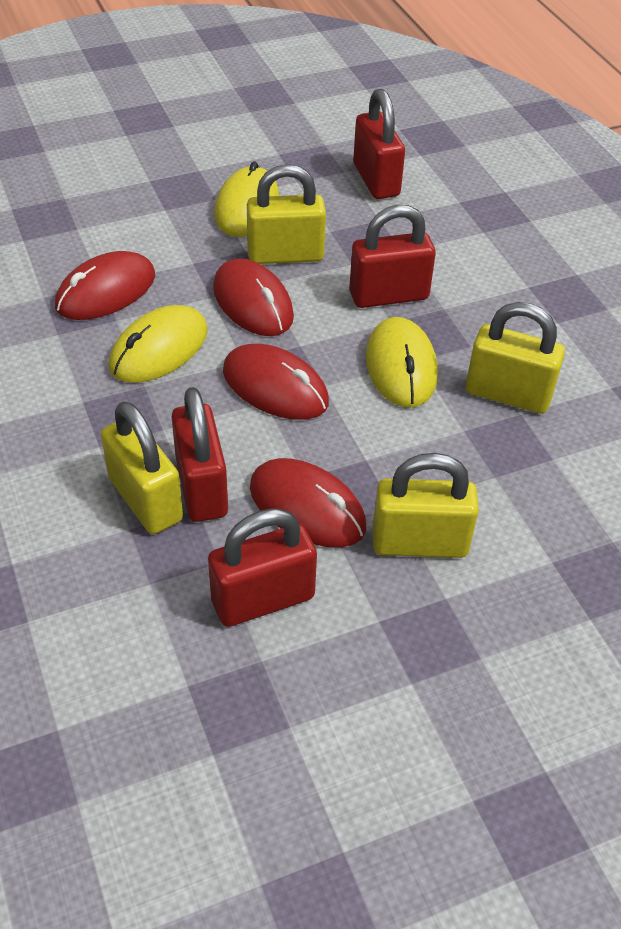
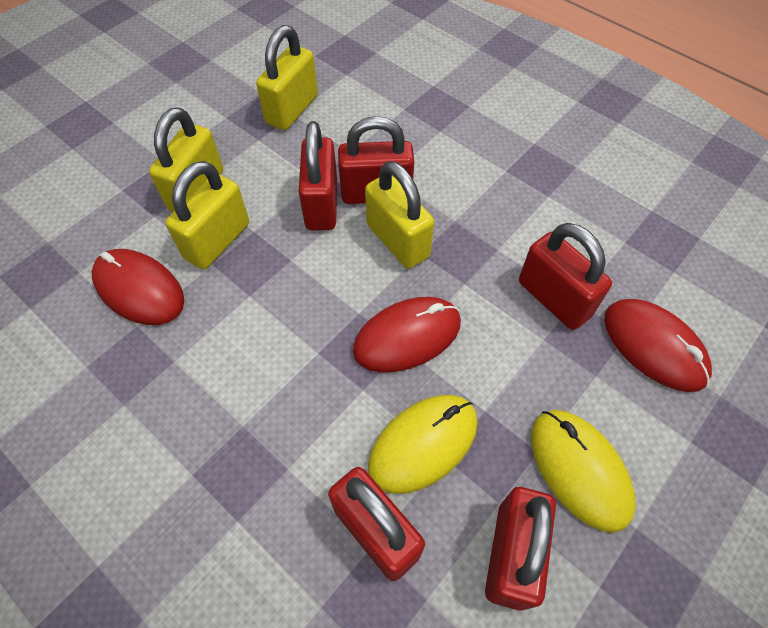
red mouse: 4 -> 3
red padlock: 4 -> 5
yellow mouse: 3 -> 2

